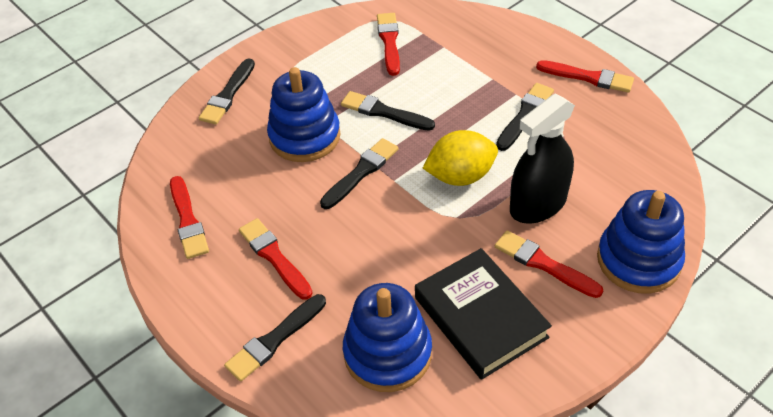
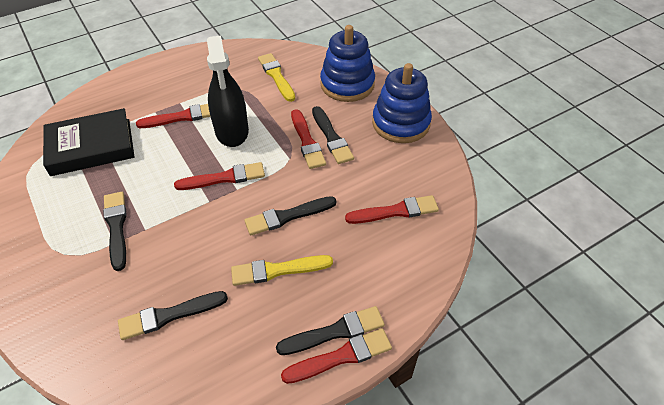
blue stacking toy: 3 -> 2
yellow brush: 0 -> 2
yellow lemon: 1 -> 0

